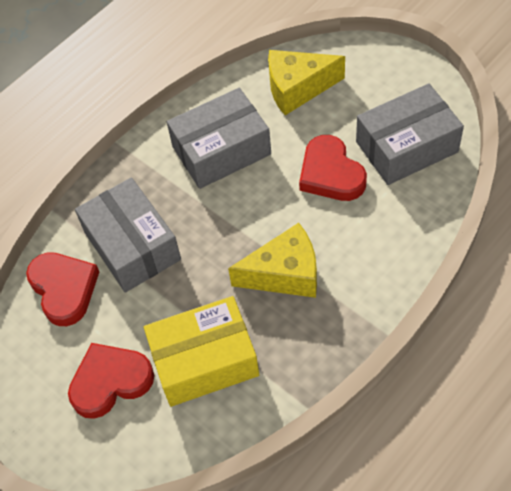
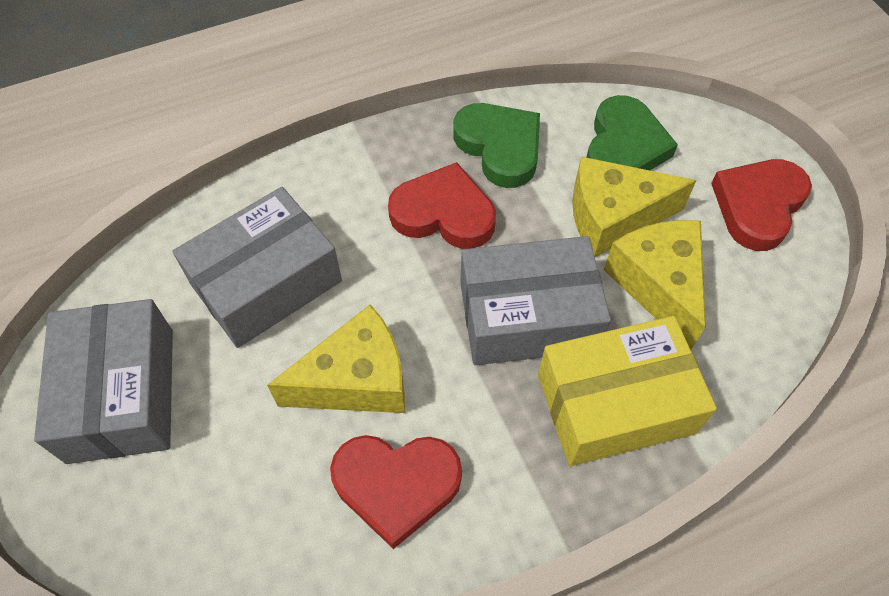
green heart: 0 -> 2
yellow cheese: 2 -> 3

